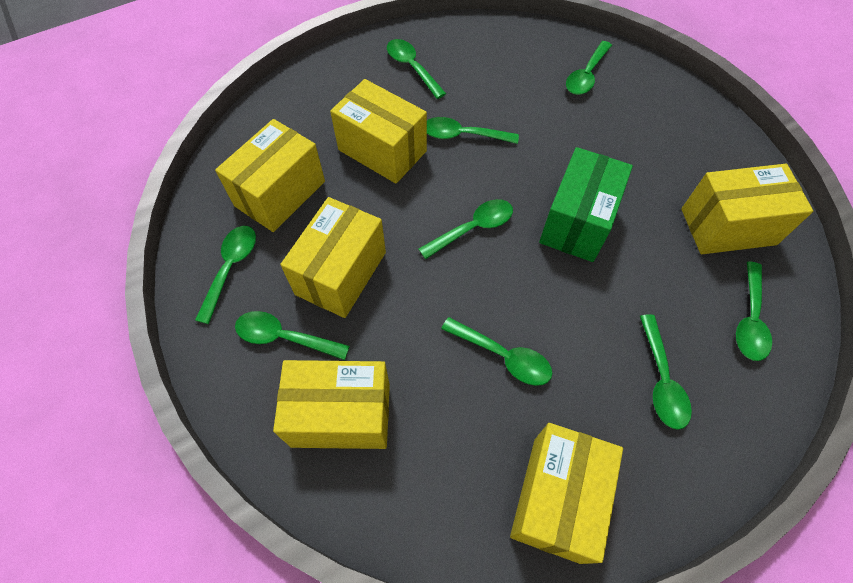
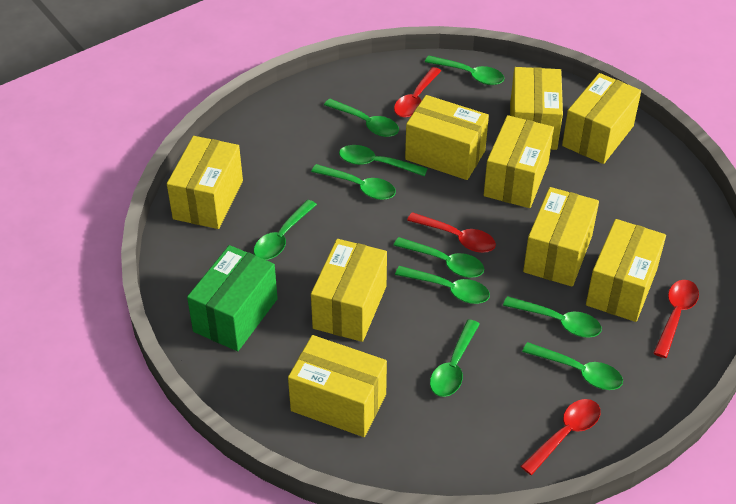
green spoon: 9 -> 10
red spoon: 0 -> 4
yellow box: 6 -> 9

